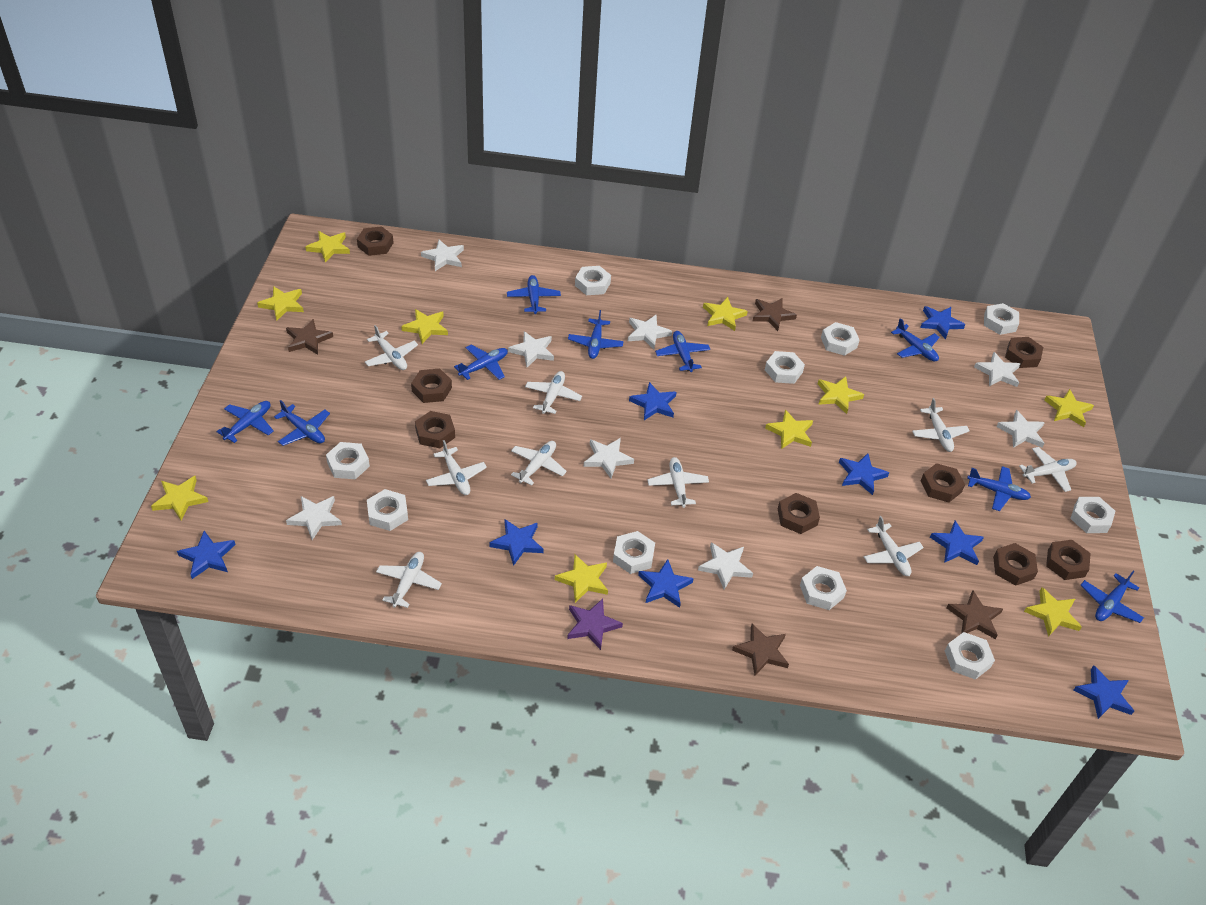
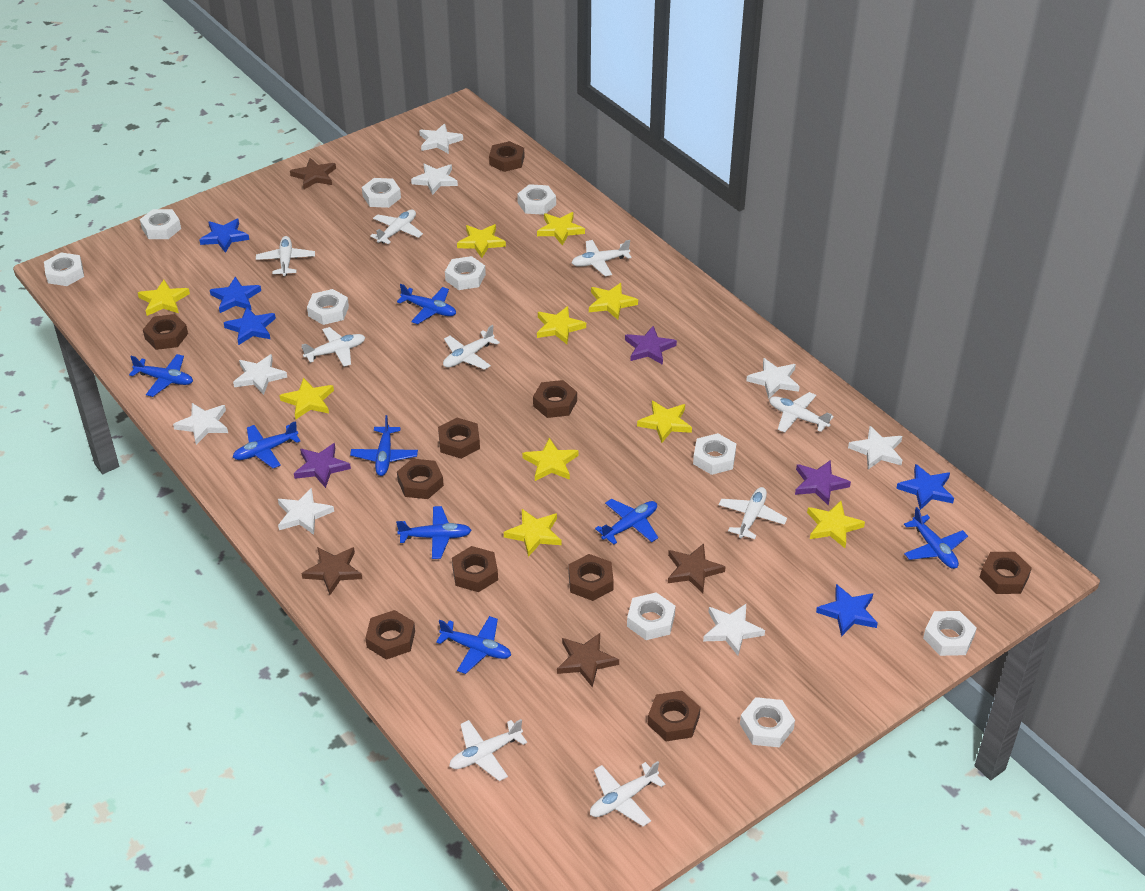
blue plane: 9 -> 8
blue star: 8 -> 5
brown nut: 8 -> 10
purple star: 1 -> 3

